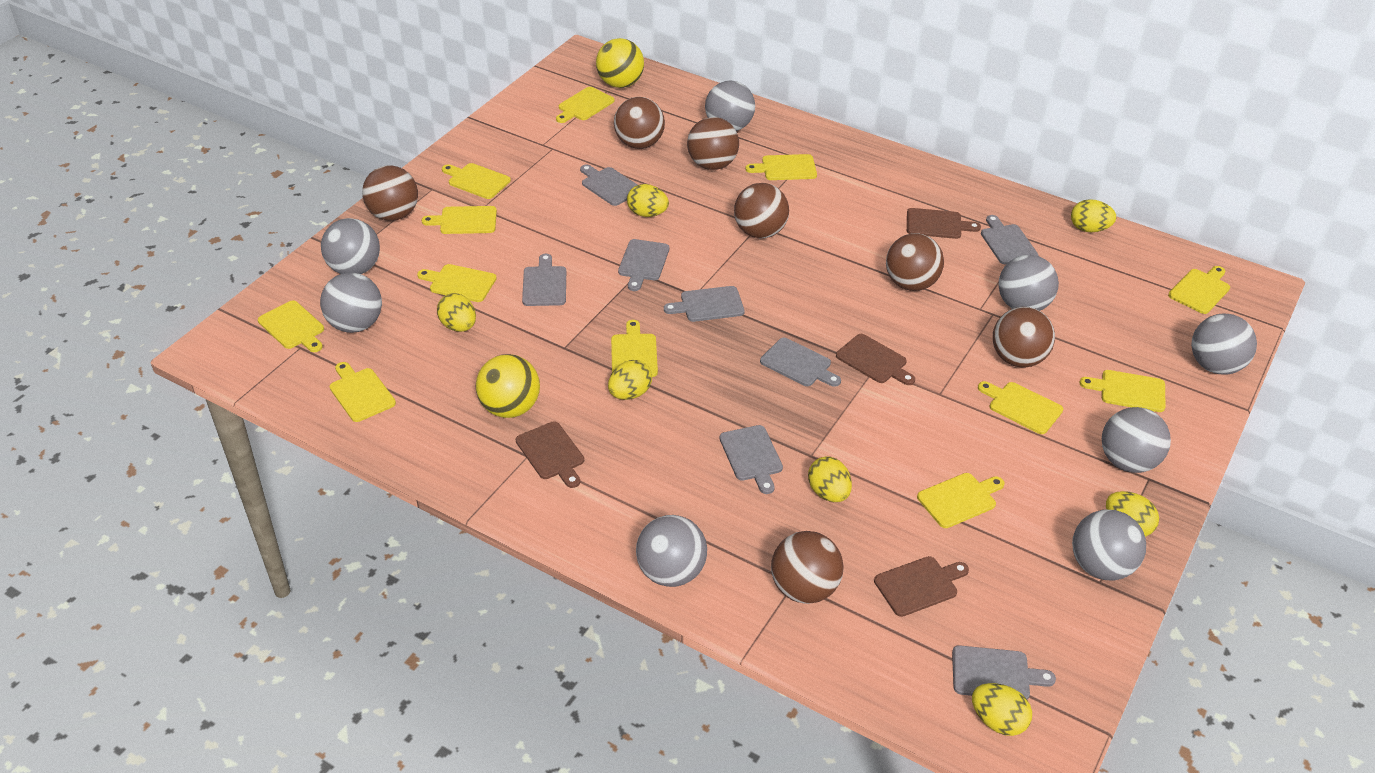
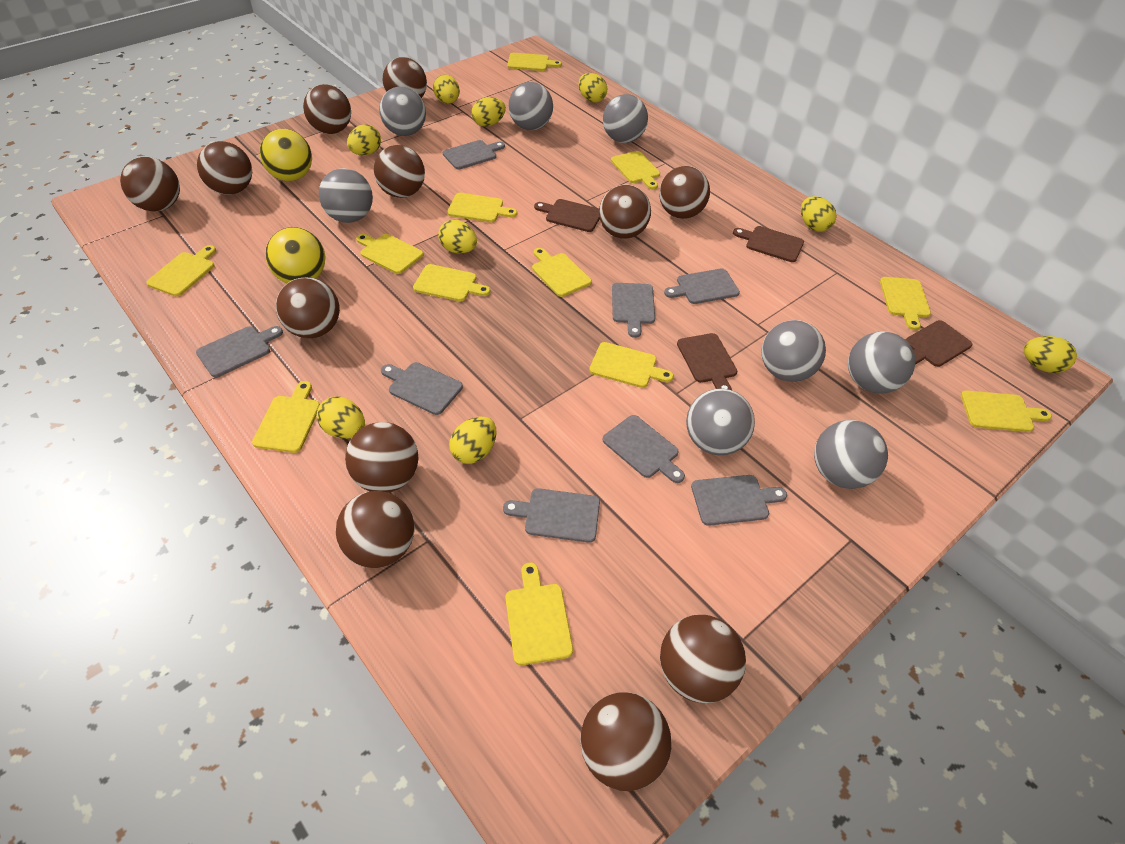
brown ball: 7 -> 12
yellow egg: 7 -> 9

